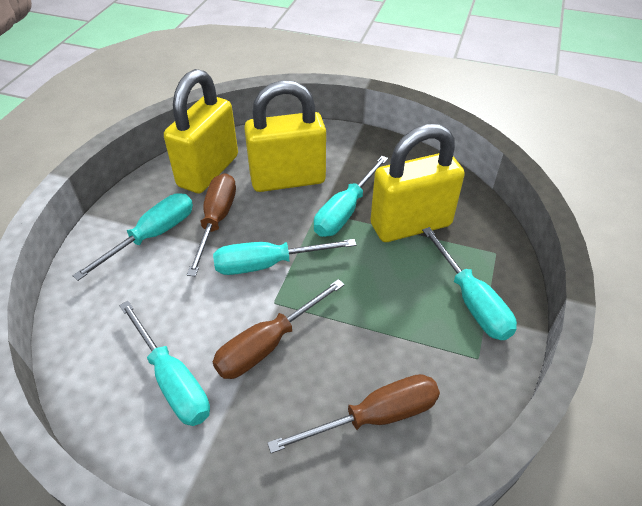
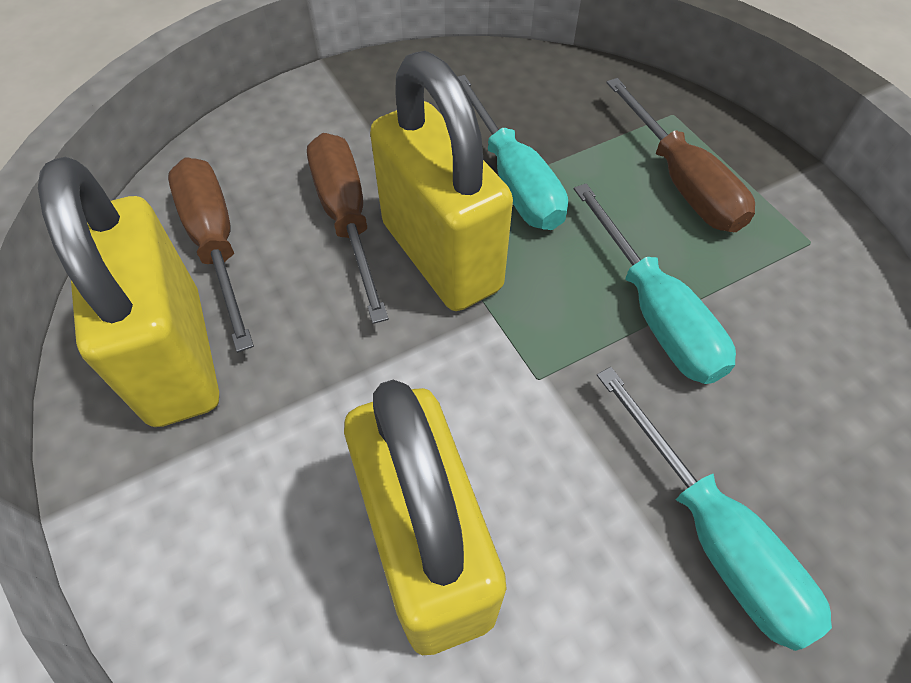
turquoise screwdriver: 5 -> 3

